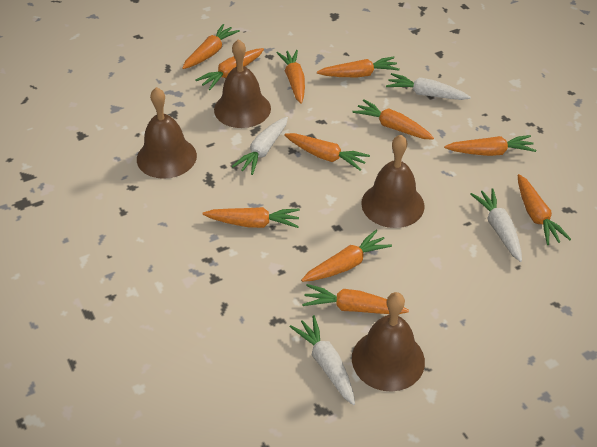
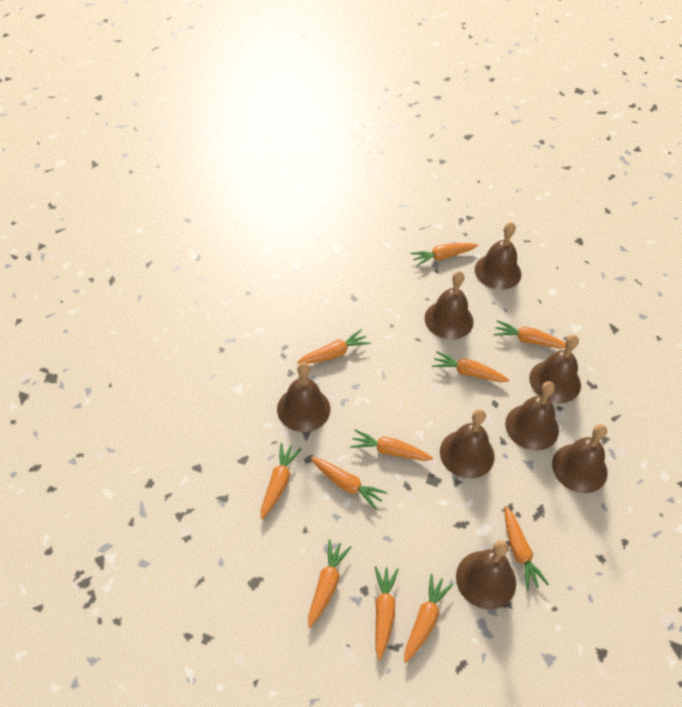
brown bell: 4 -> 8
white carrot: 4 -> 0

